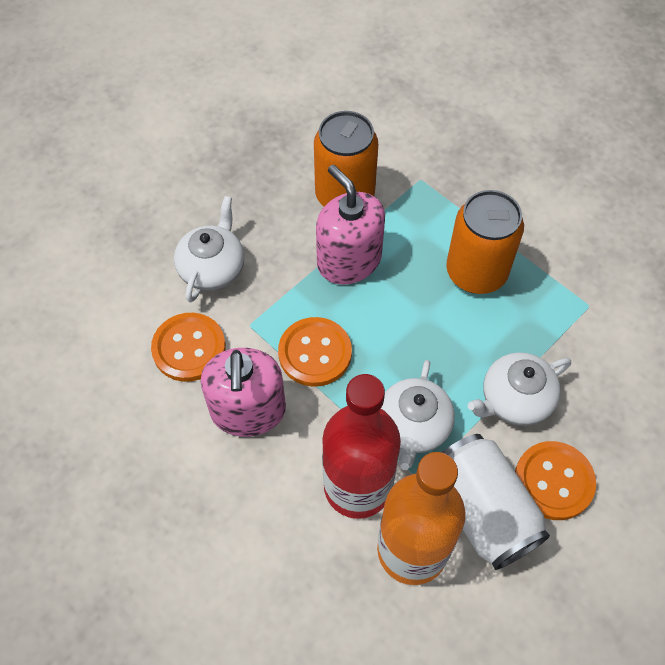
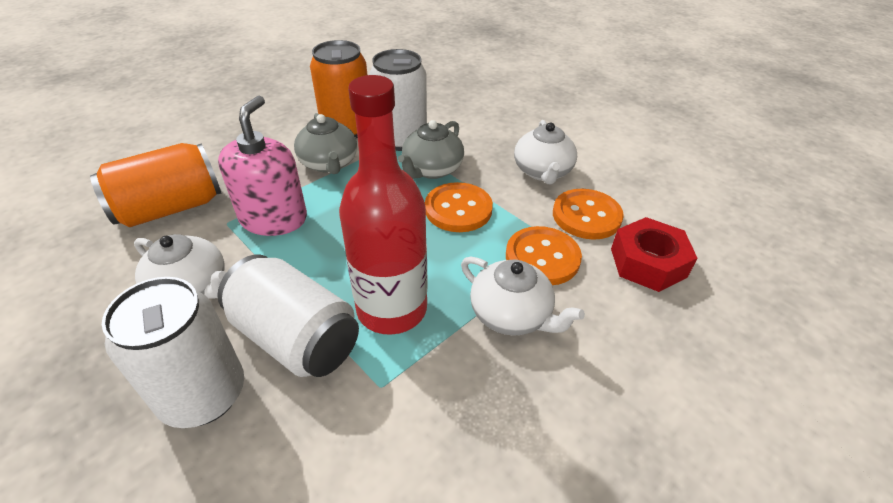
grey teapot: 0 -> 2
orange bottle: 1 -> 0
pink soap dispenser: 2 -> 1
red nut: 0 -> 1
white can: 1 -> 3

